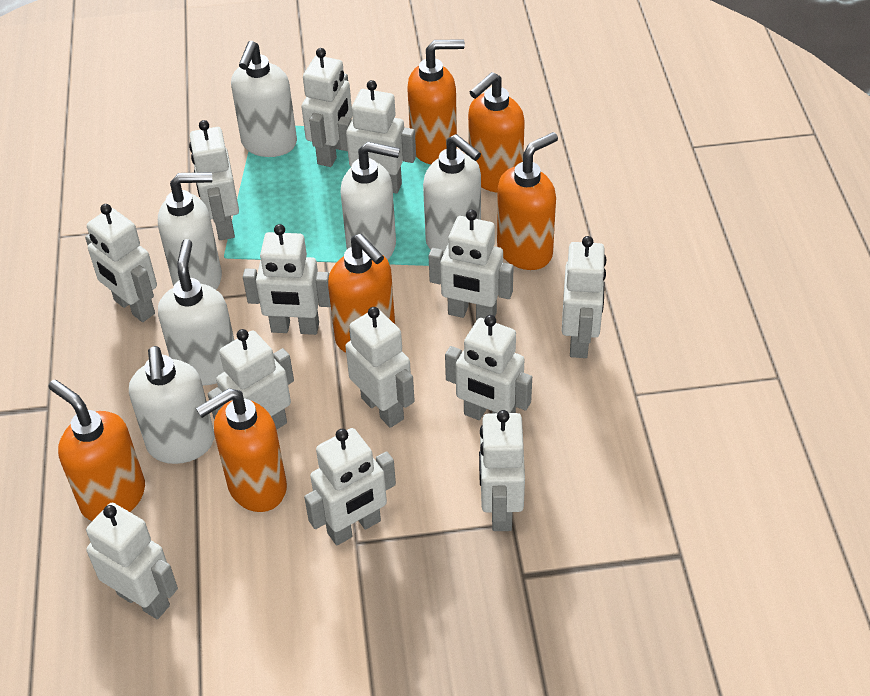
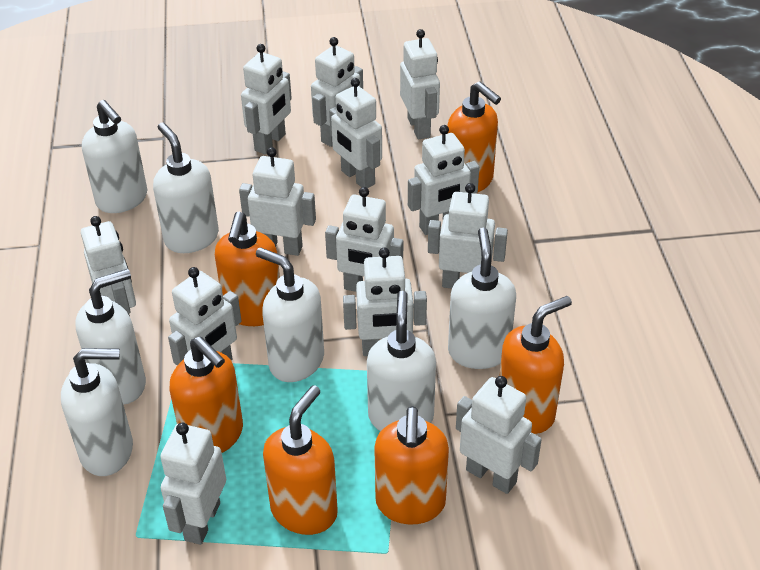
white soap dispenser: 6 -> 7

